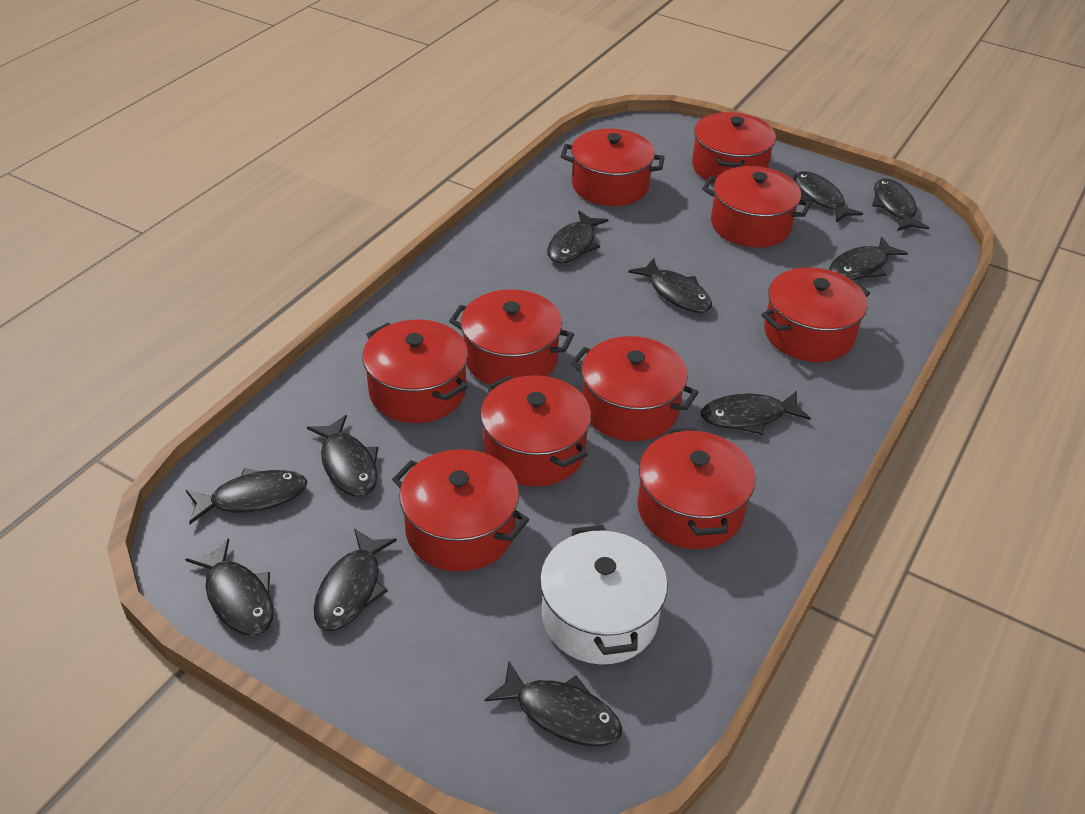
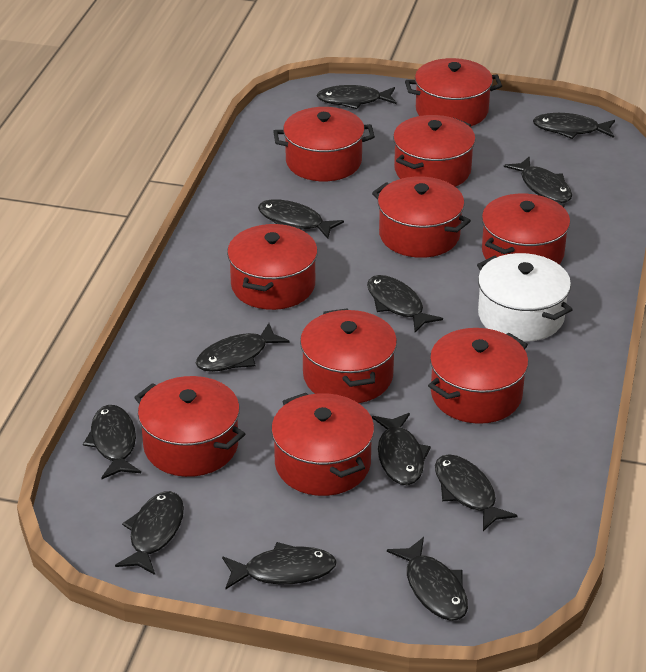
black fish: 11 -> 12

